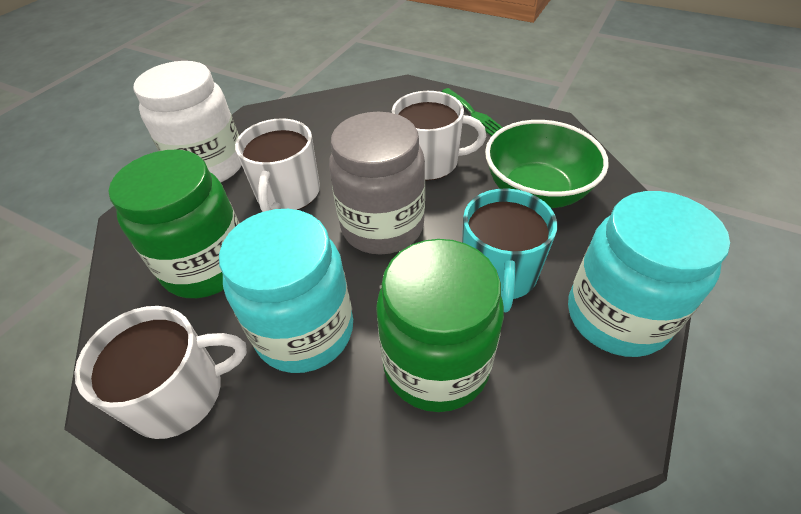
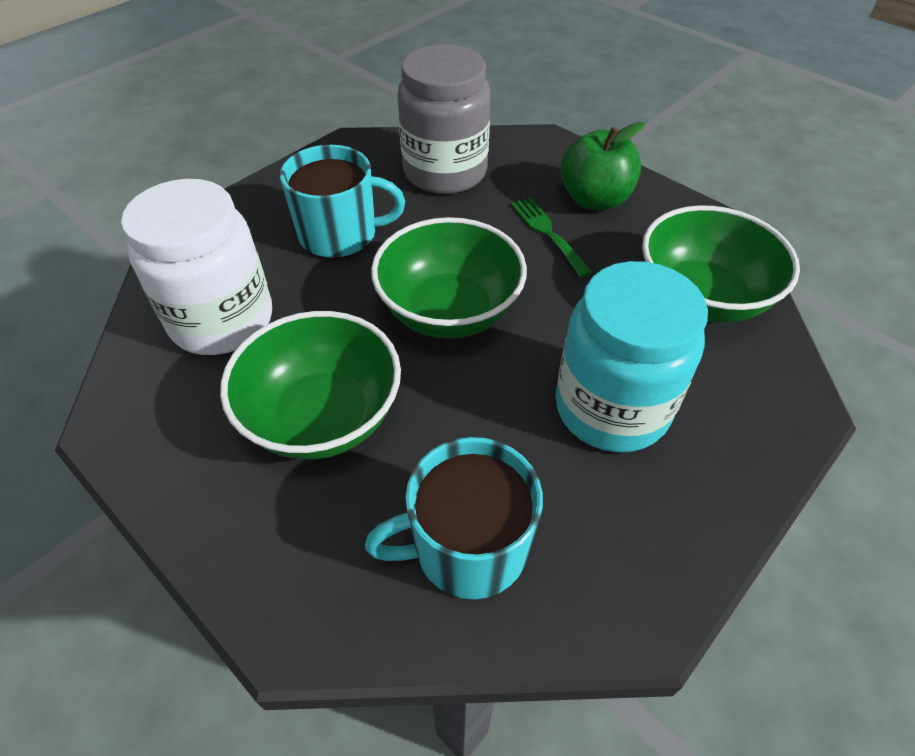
green apple: 0 -> 1
green bowl: 1 -> 3
green jar: 2 -> 0
turquoise jar: 2 -> 1
turquoise mug: 1 -> 2
white mug: 3 -> 0

